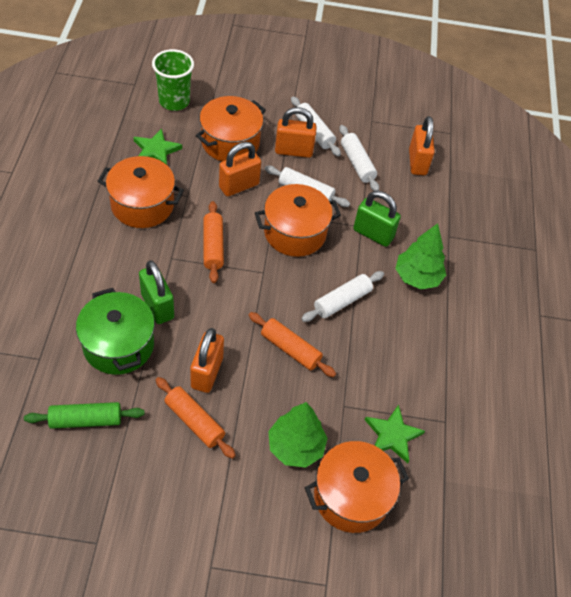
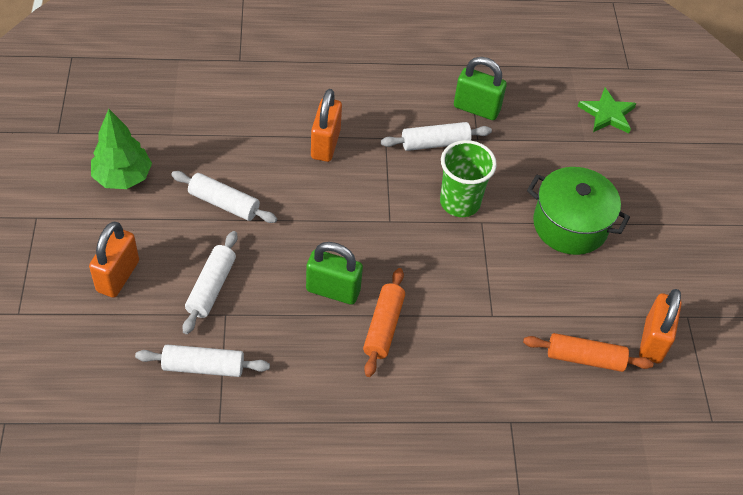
green rolling pin: 1 -> 0
green star: 2 -> 1
green tree: 2 -> 1
orange padlock: 4 -> 3
orange pot: 4 -> 0
orange rolling pin: 3 -> 2

